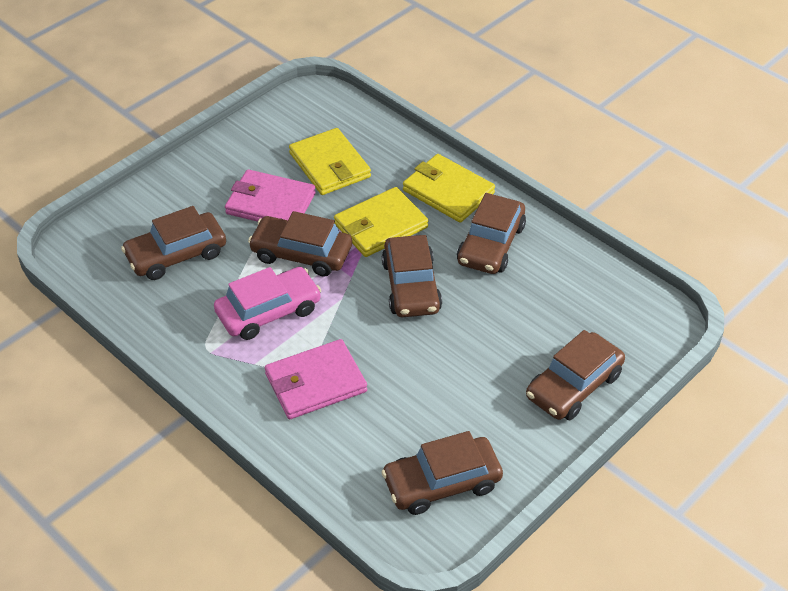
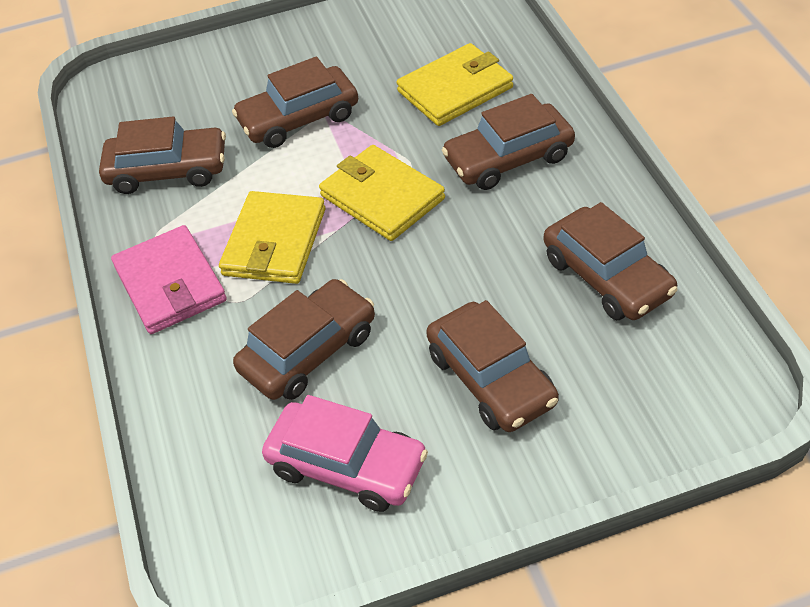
pink wallet: 2 -> 1

